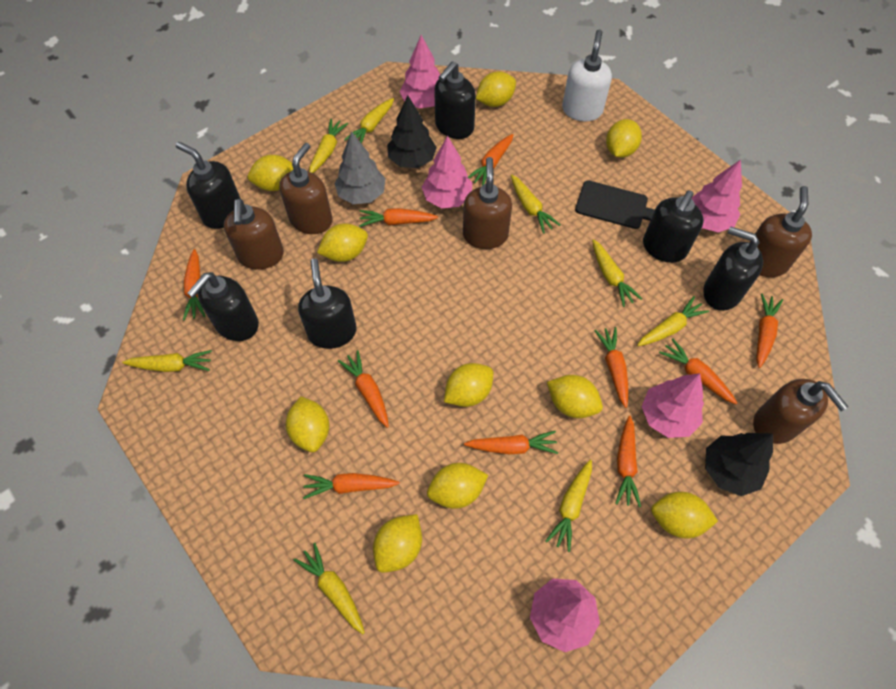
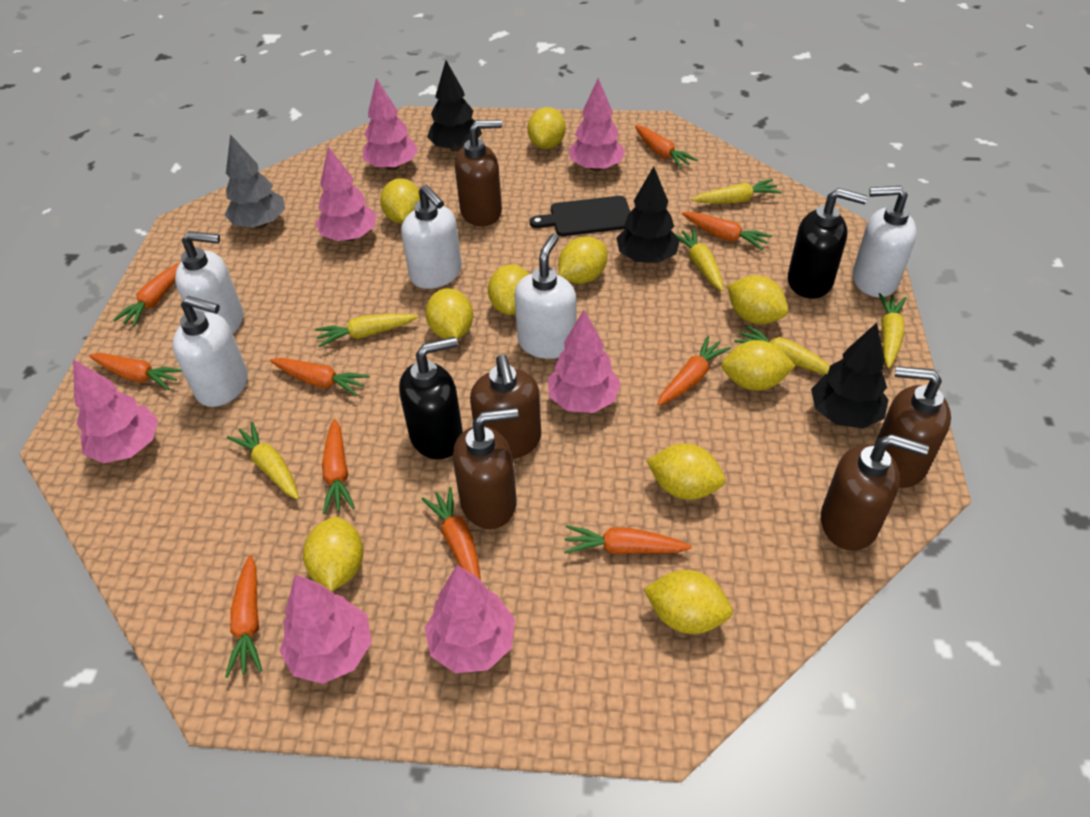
black soap dispenser: 6 -> 2
black tree: 2 -> 3
pink tree: 5 -> 7
white soap dispenser: 1 -> 5
yellow carrot: 8 -> 6

